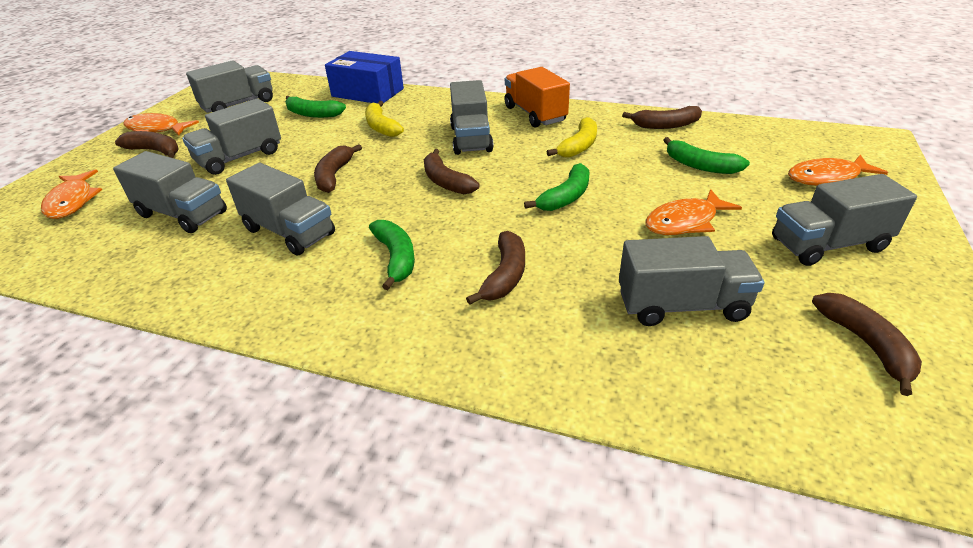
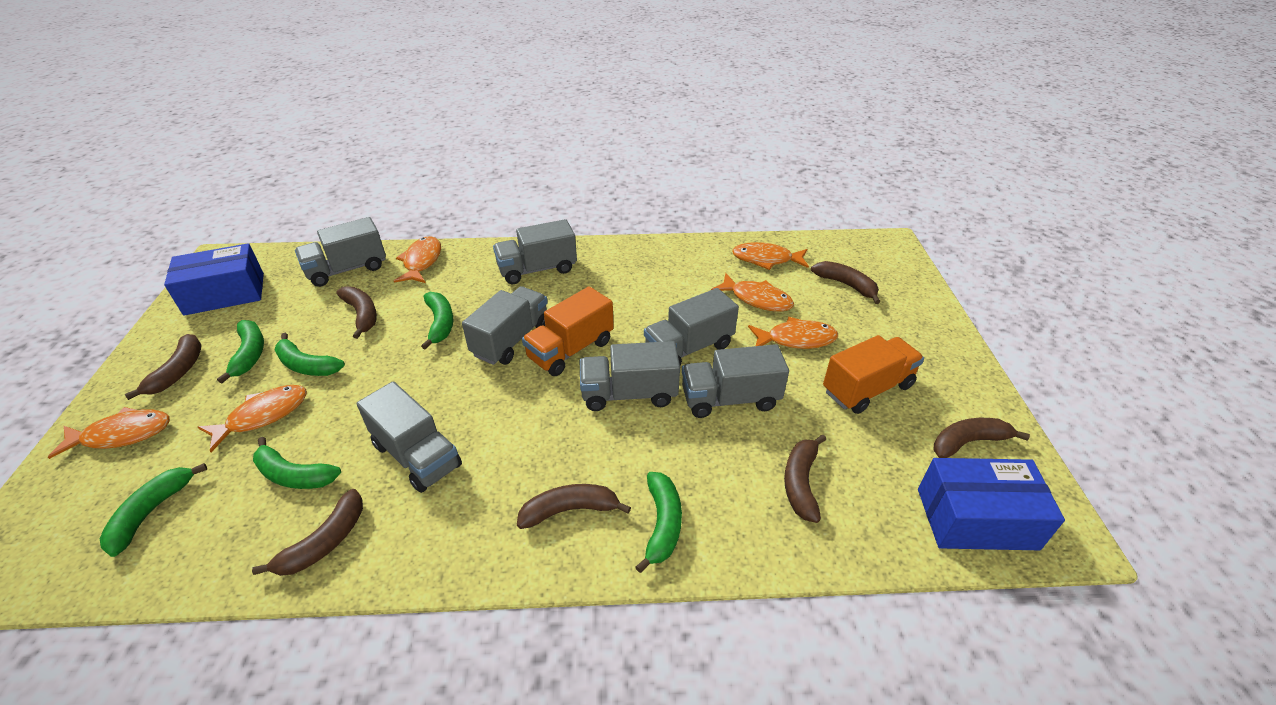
blue box: 1 -> 2
brown banana: 6 -> 7
green banana: 4 -> 6
orange fish: 4 -> 6
orange truck: 1 -> 2
yellow banana: 2 -> 0

